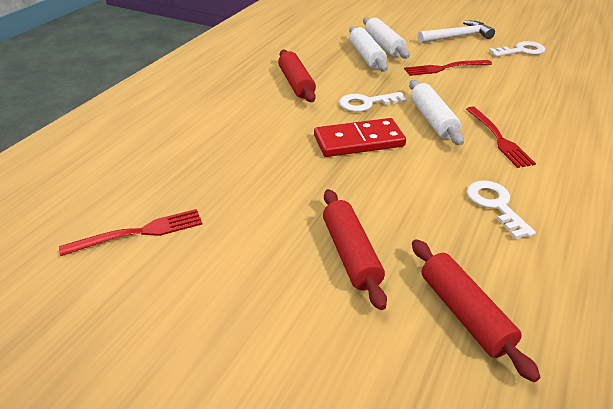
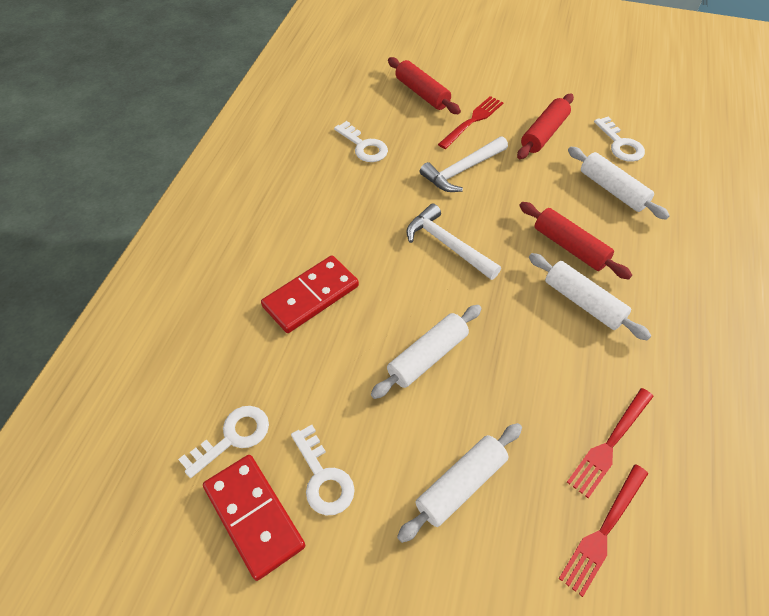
red domino: 1 -> 2
white hammer: 1 -> 2
white key: 3 -> 4
white rolling pin: 3 -> 4

